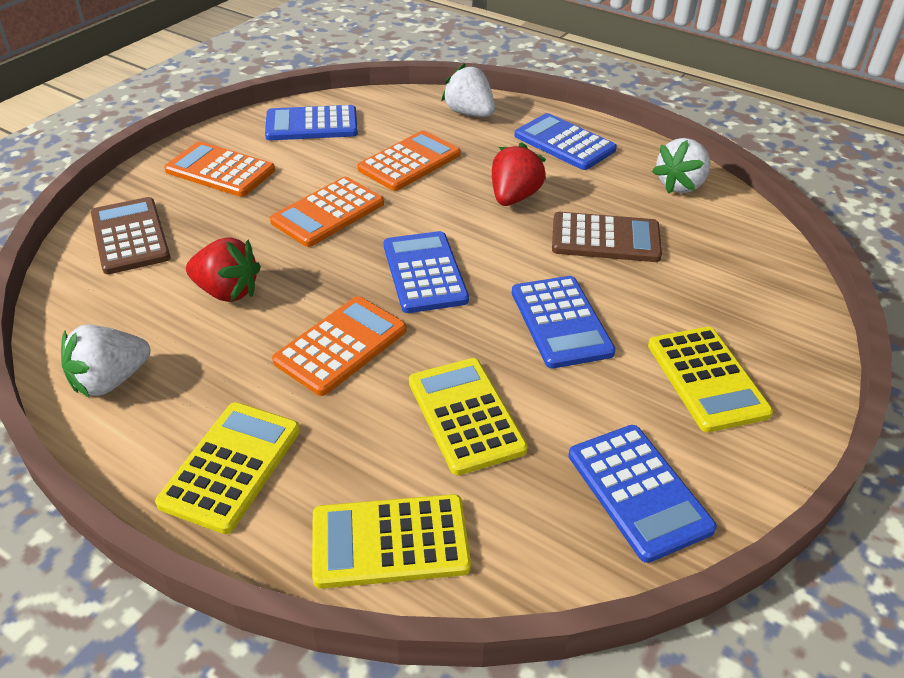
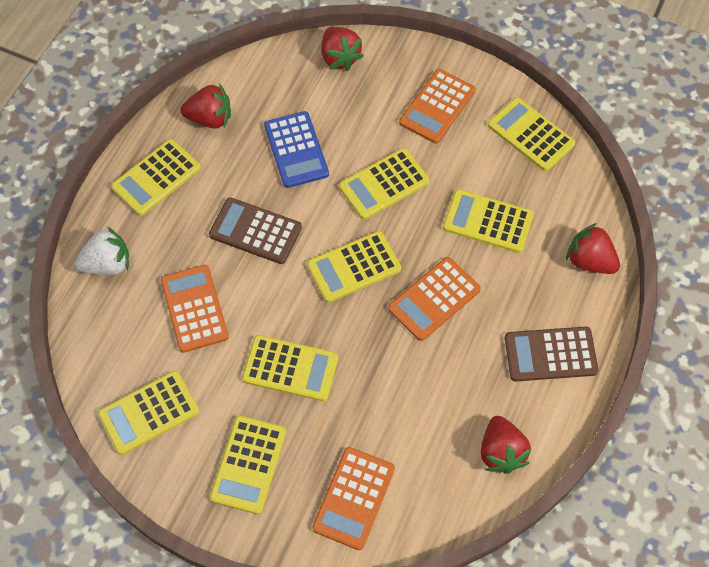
blue calculator: 5 -> 1
red strawberry: 2 -> 4
white strawberry: 3 -> 1
yellow calculator: 4 -> 8

